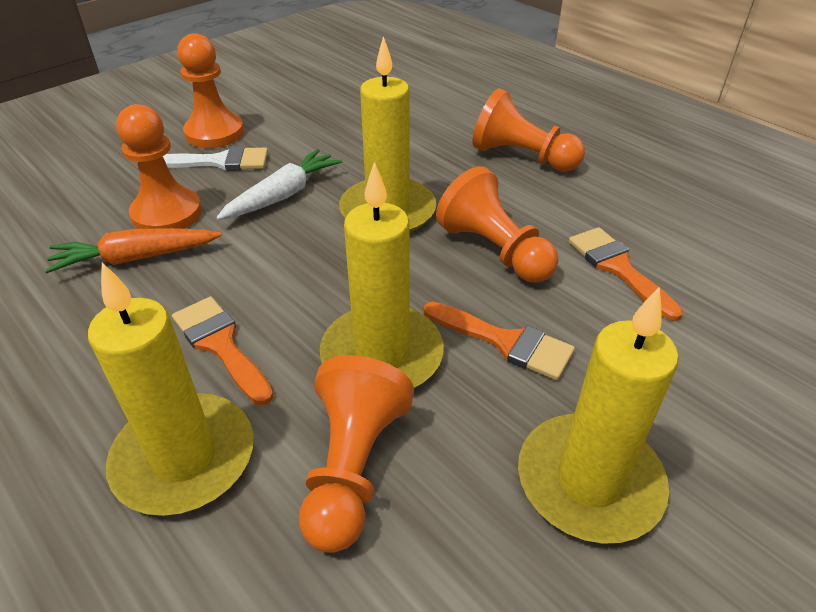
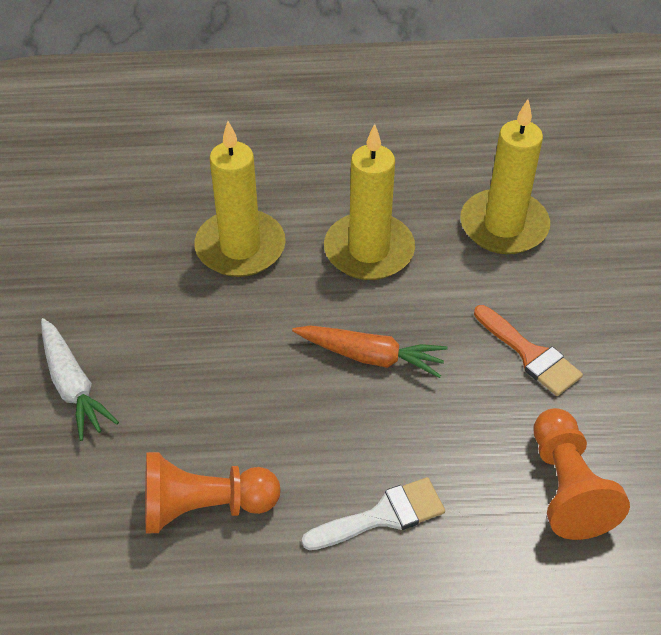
orange brush: 3 -> 1
orange pawn: 5 -> 2
yellow candle: 4 -> 3

